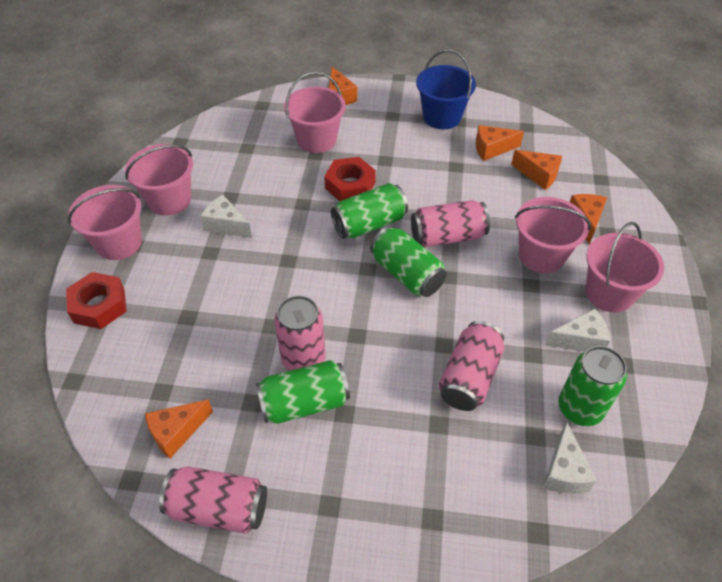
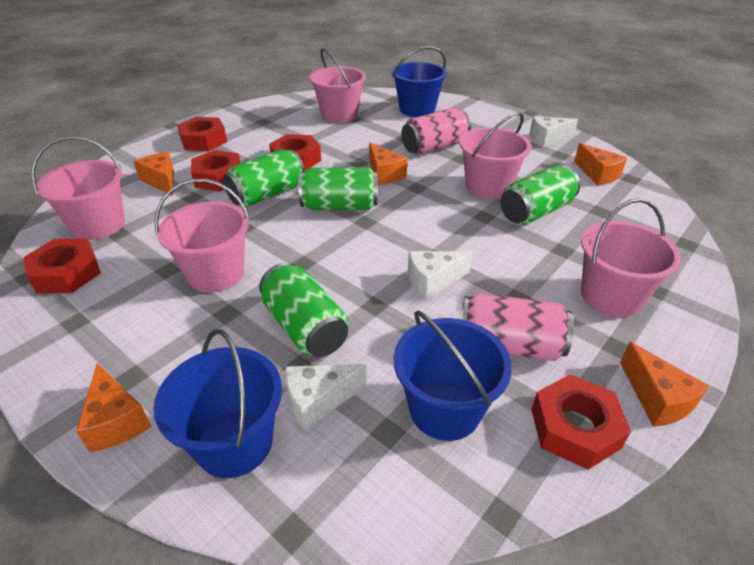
blue bucket: 1 -> 3
pink can: 4 -> 2
red nut: 2 -> 5

